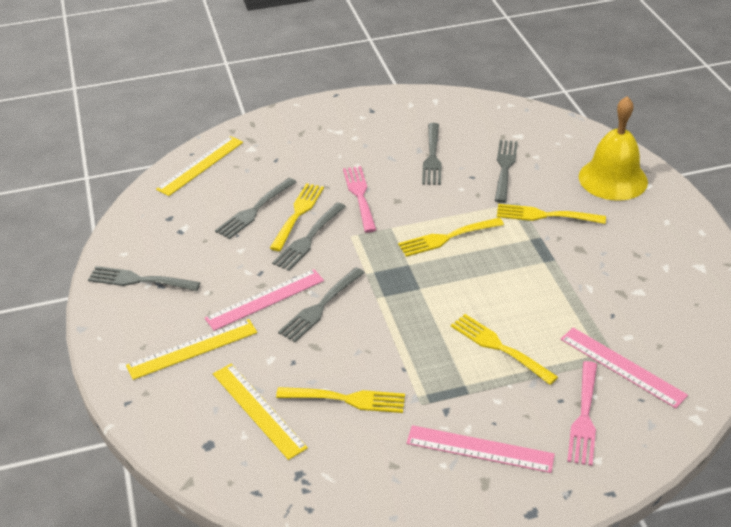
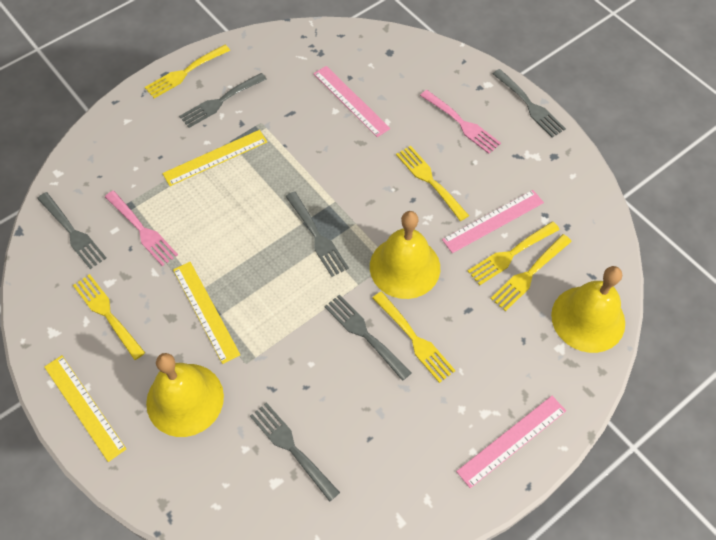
yellow bell: 1 -> 3
yellow fork: 5 -> 6

